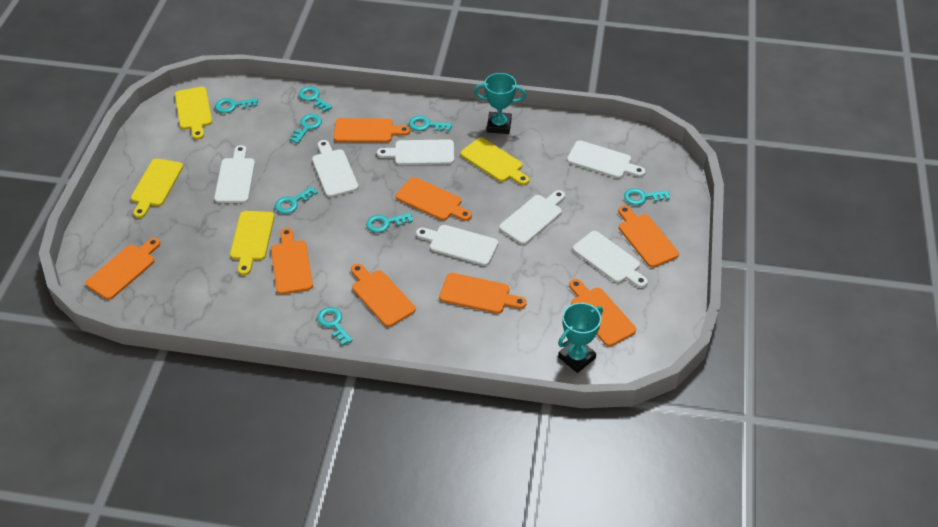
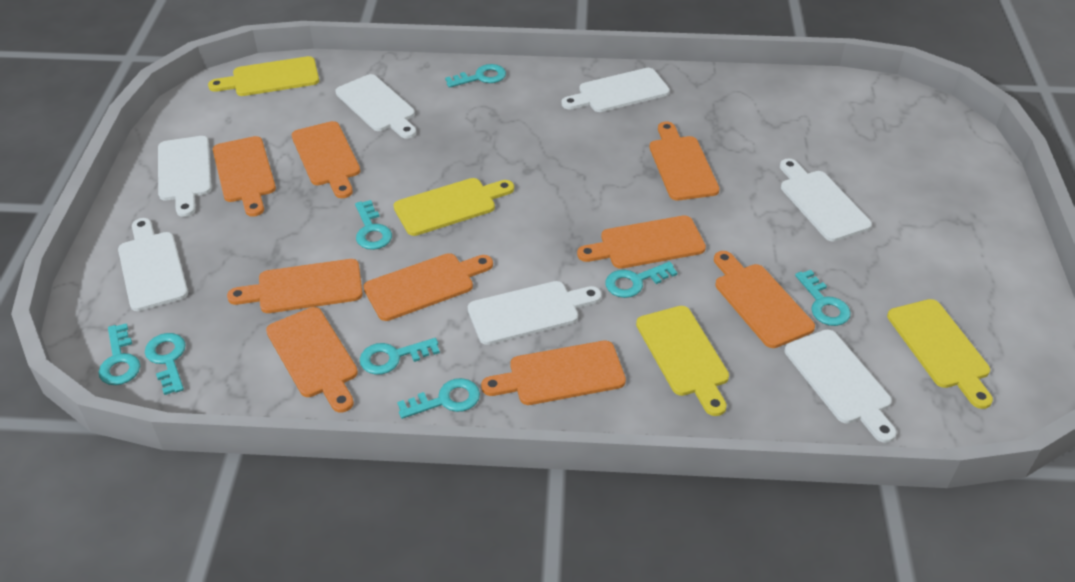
orange cutting board: 8 -> 9
turquoise trophy: 2 -> 0

